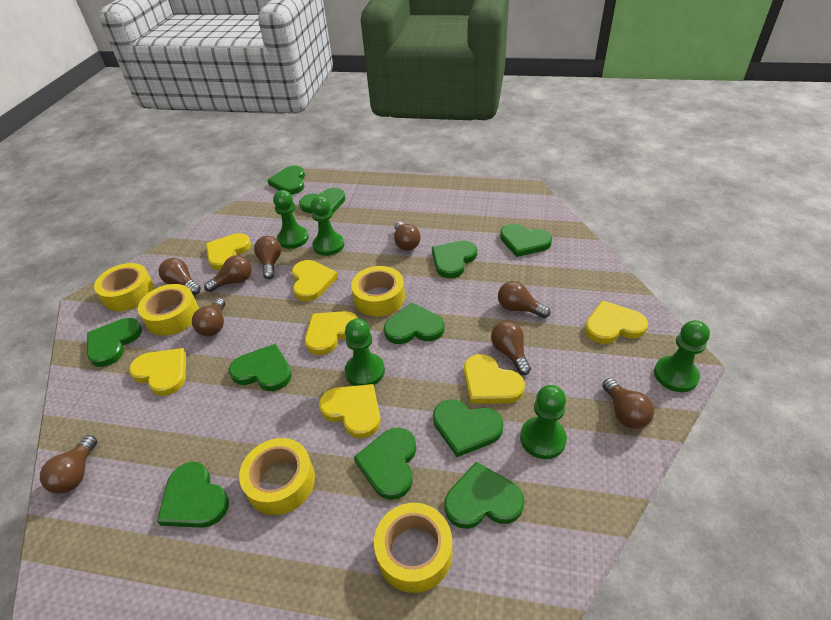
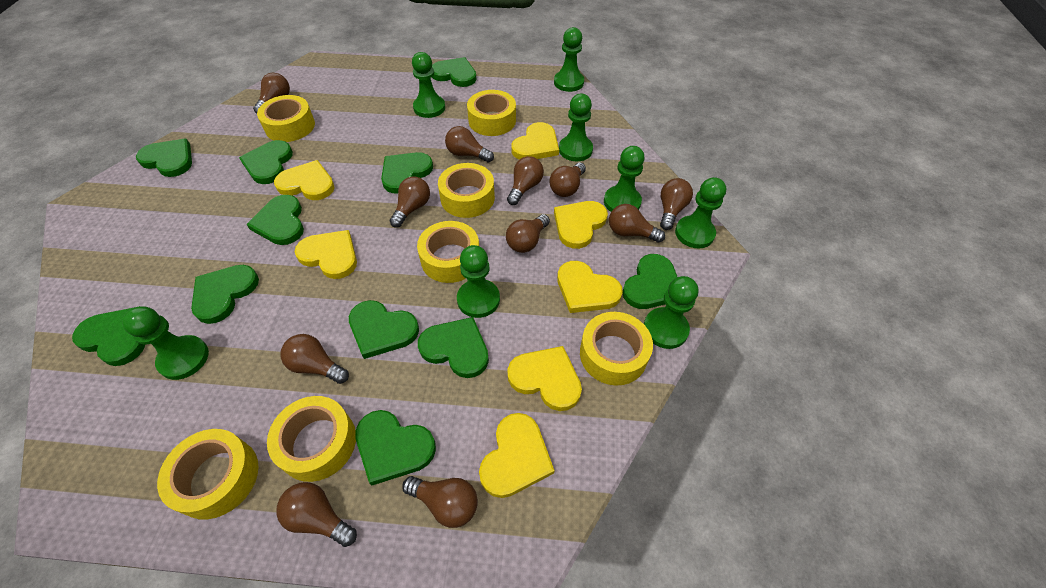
brown light bulb: 9 -> 11
green pawn: 5 -> 8
yellow tape: 5 -> 7

